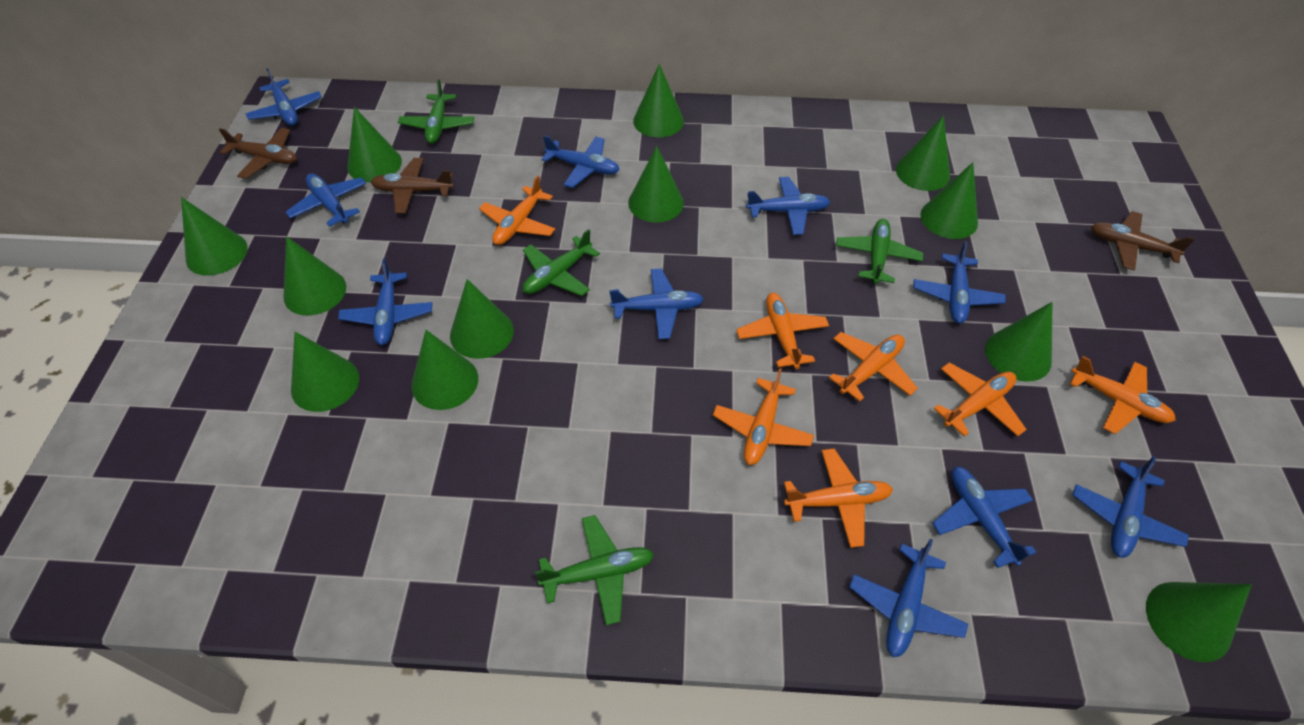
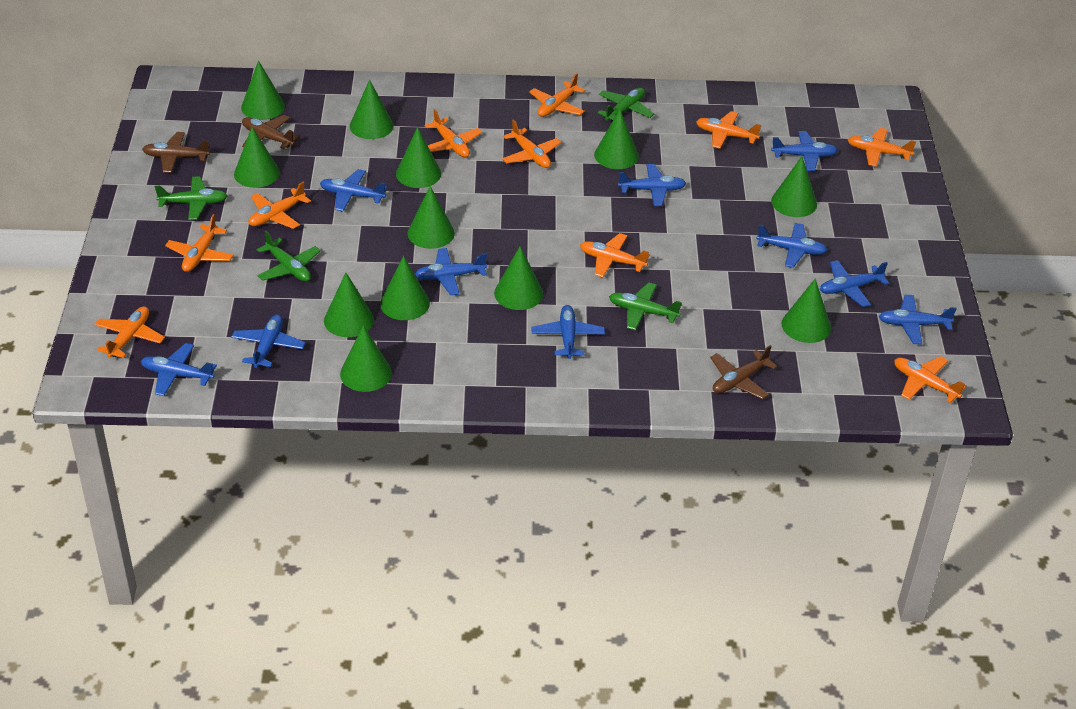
orange plane: 7 -> 10

